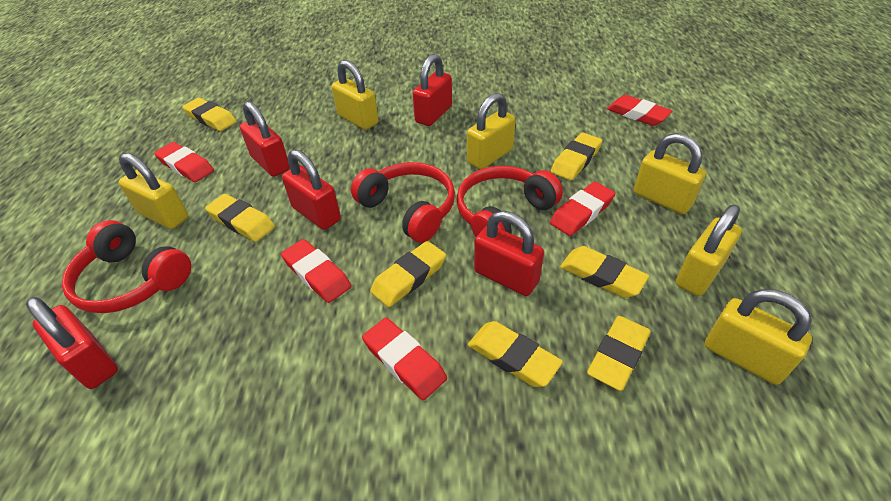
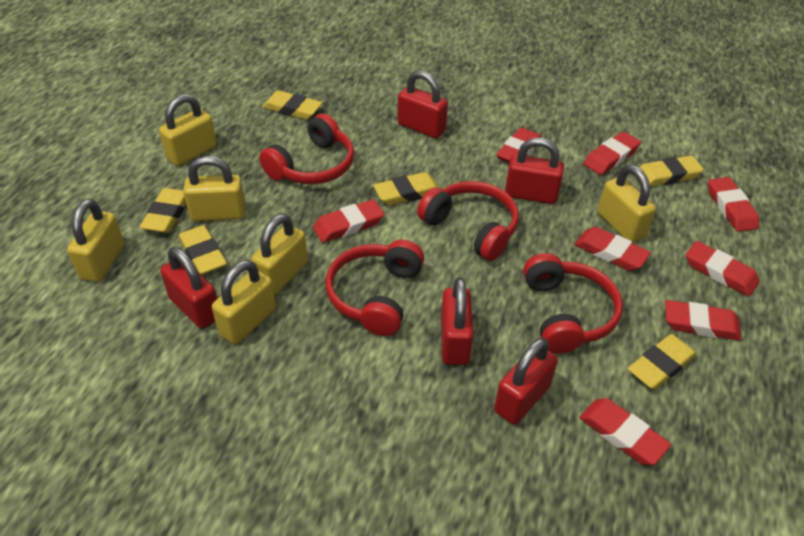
red eraser: 5 -> 8
red headphones: 3 -> 4
yellow eraser: 7 -> 6

